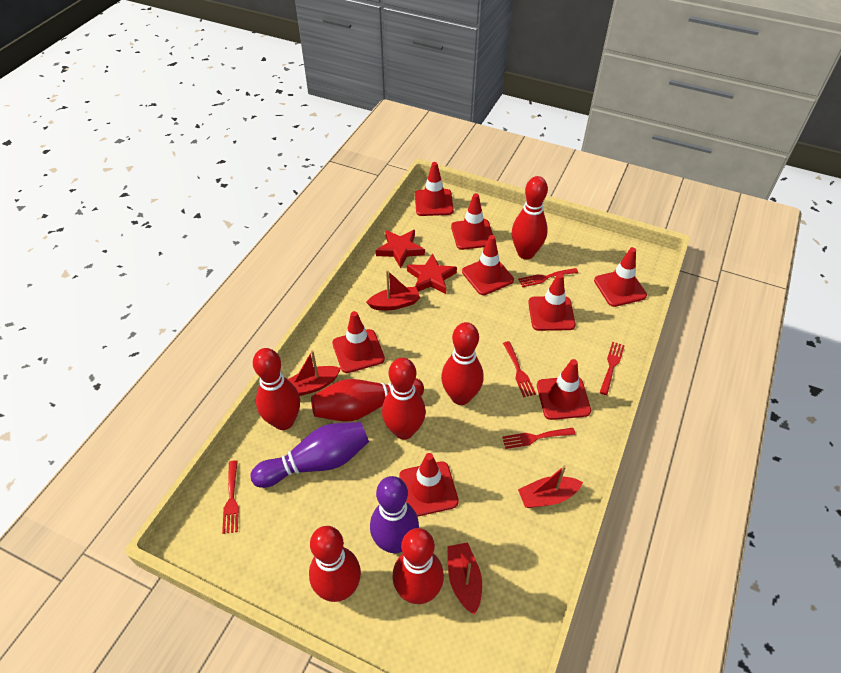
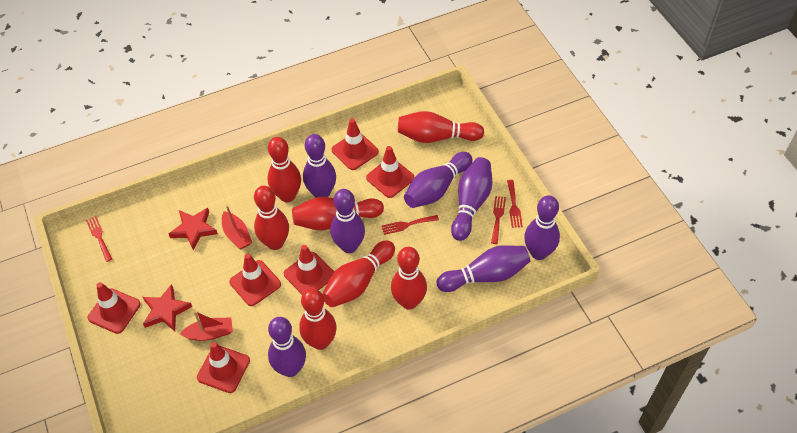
purple bowling pin: 2 -> 7
red boat: 4 -> 2
red fork: 5 -> 4
red traffic cone: 8 -> 6

